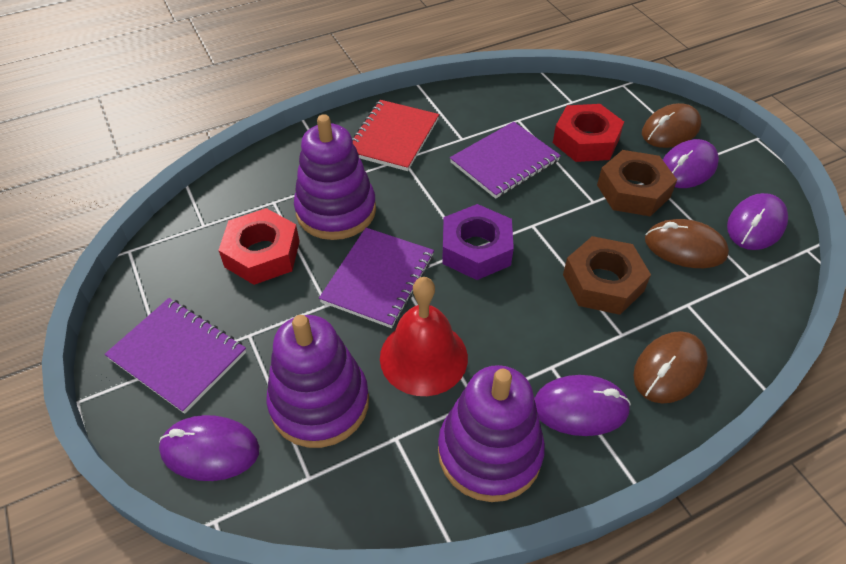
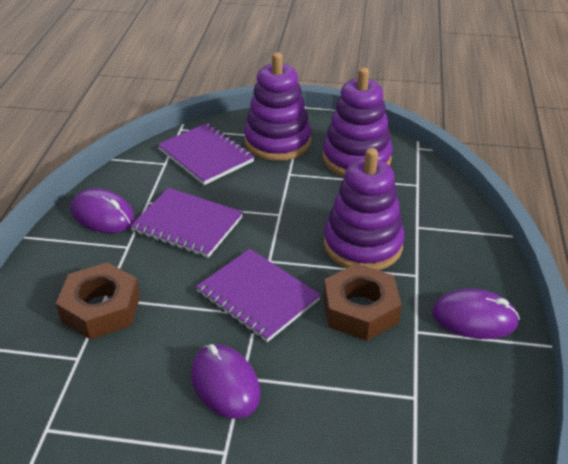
brown mouse: 3 -> 0
purple mouse: 4 -> 3
purple nut: 1 -> 0
red bell: 1 -> 0
red notebook: 1 -> 0
red nut: 2 -> 0

